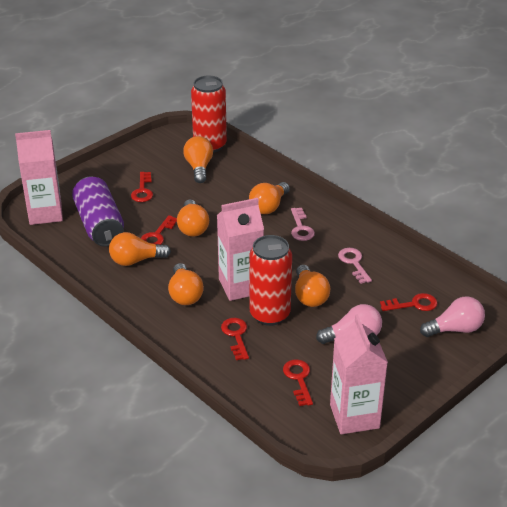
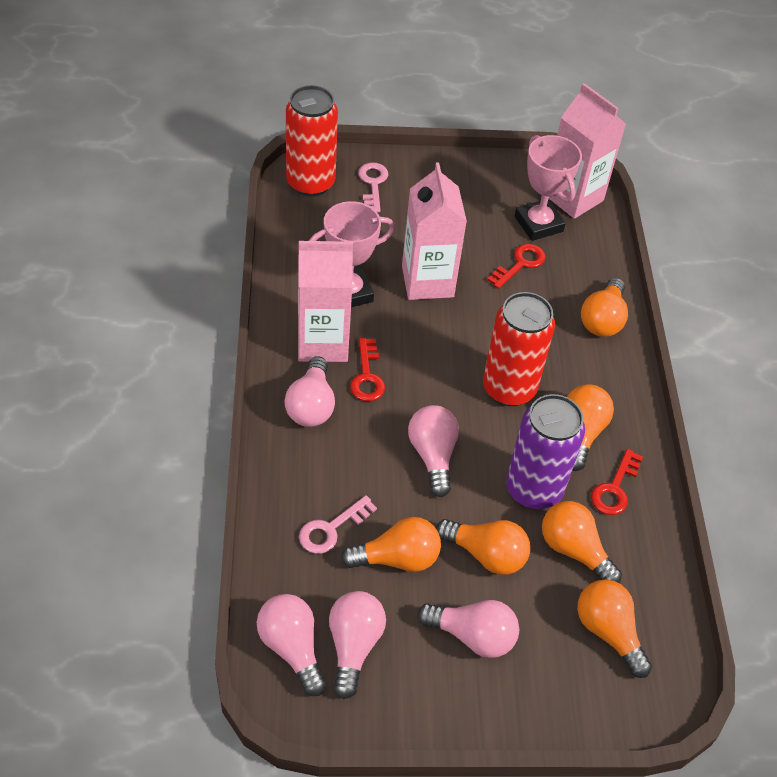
pink light bulb: 2 -> 5
pink trophy: 0 -> 2
red key: 5 -> 3

